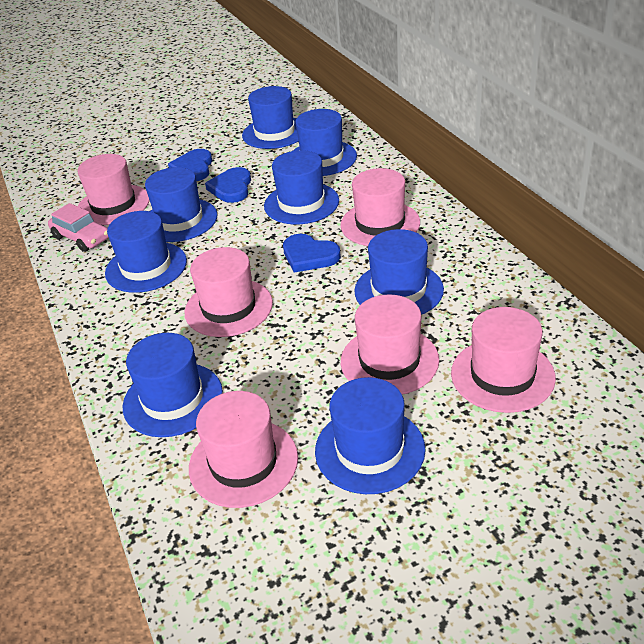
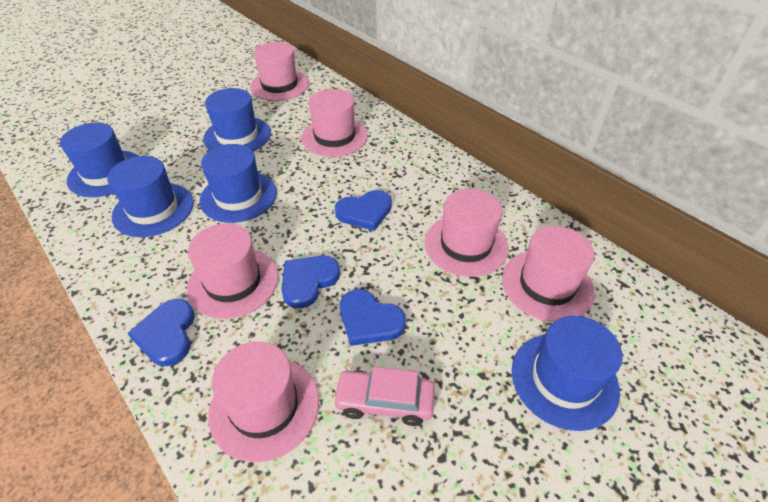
blue hat: 8 -> 5
blue heart: 3 -> 4

